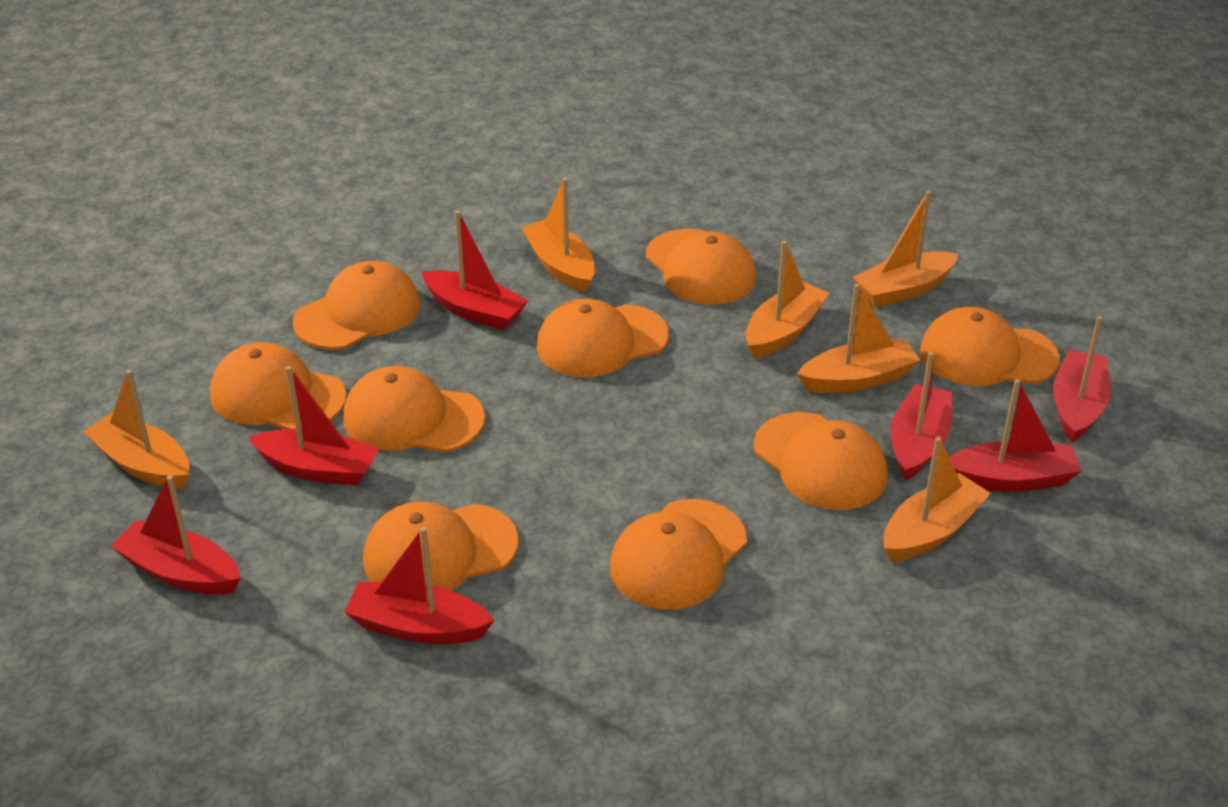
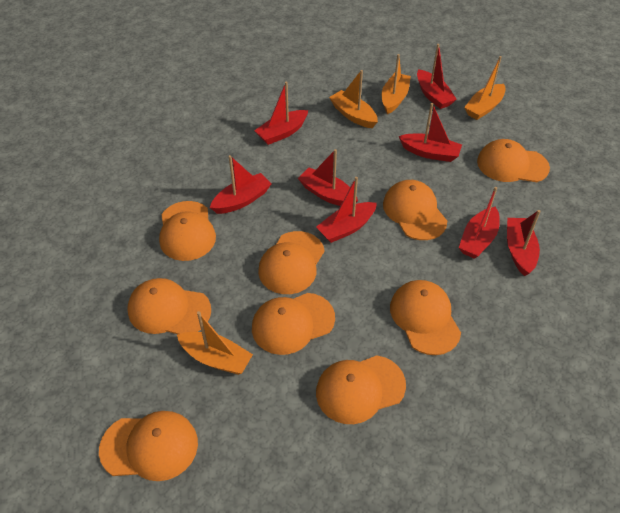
orange boat: 6 -> 4
red boat: 7 -> 8

